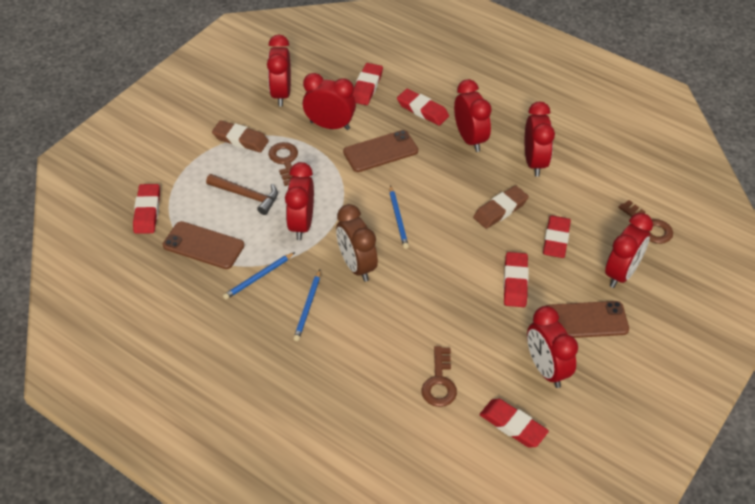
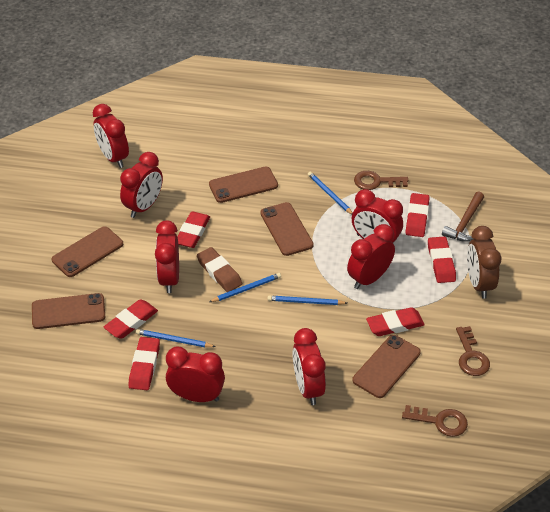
blue pencil: 3 -> 4
brown eraser: 2 -> 1
brown phone: 3 -> 5

